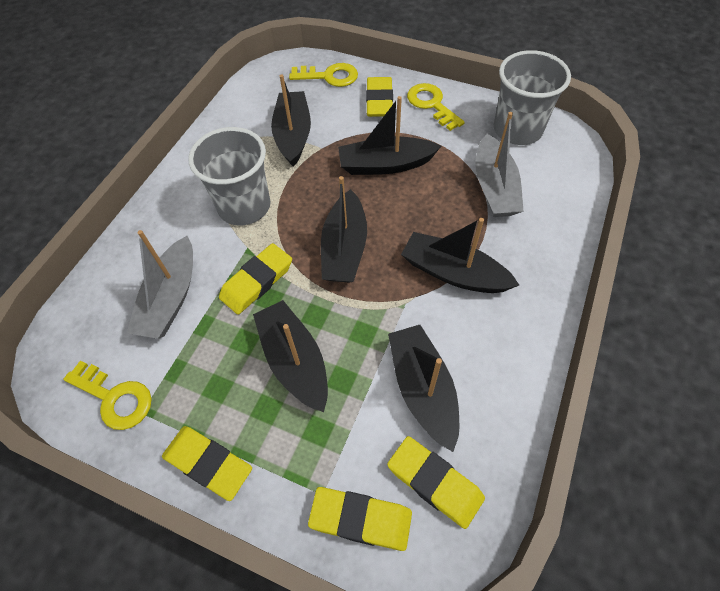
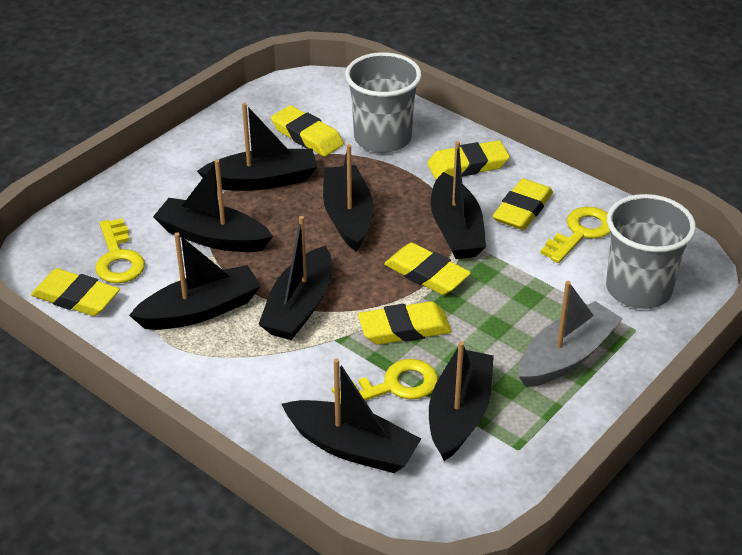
black boat: 6 -> 8
grey boat: 2 -> 1
yellow eraser: 5 -> 6

